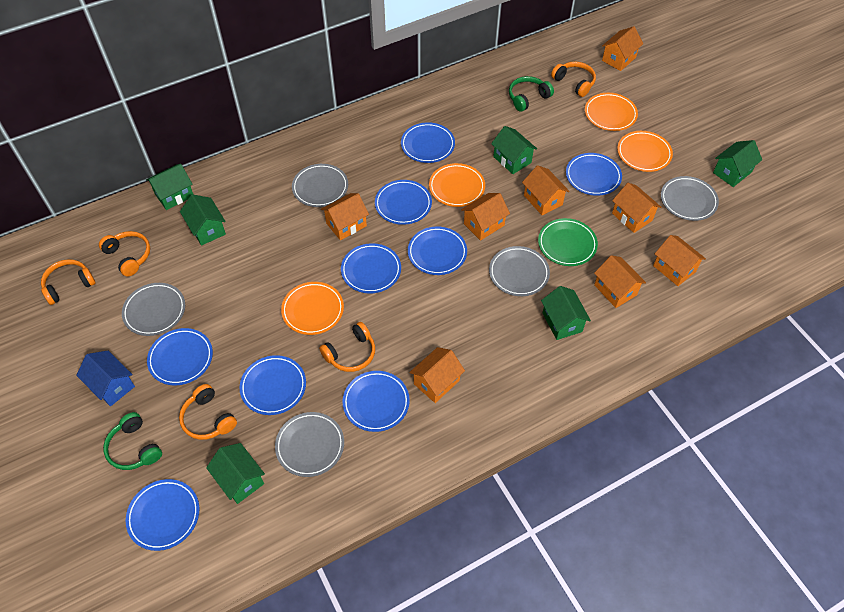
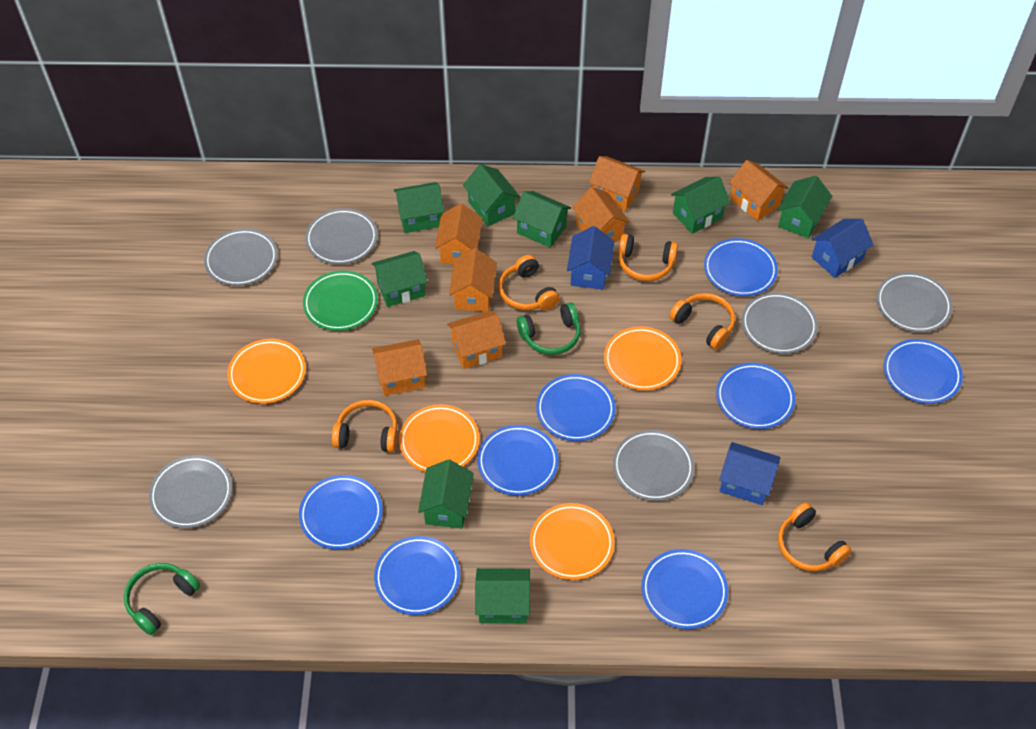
blue house: 1 -> 3
blue plate: 9 -> 8
green house: 6 -> 8
grey plate: 5 -> 6
orange house: 8 -> 7

